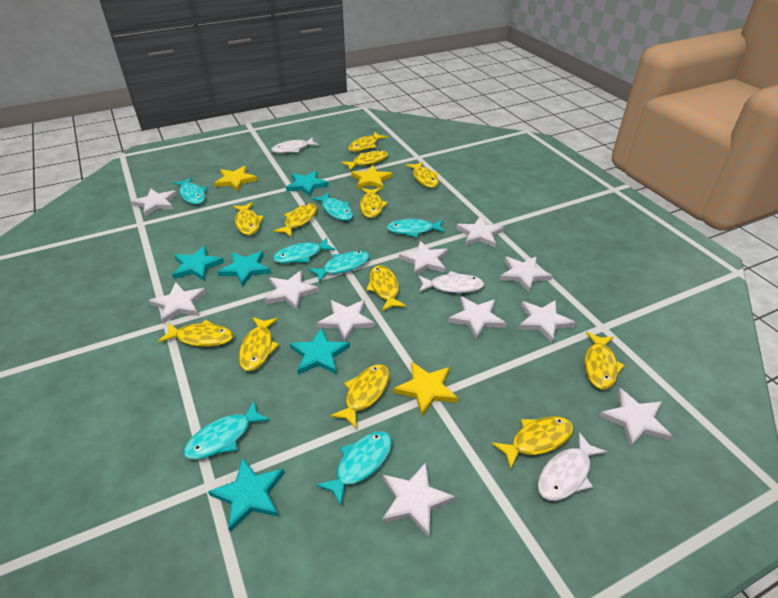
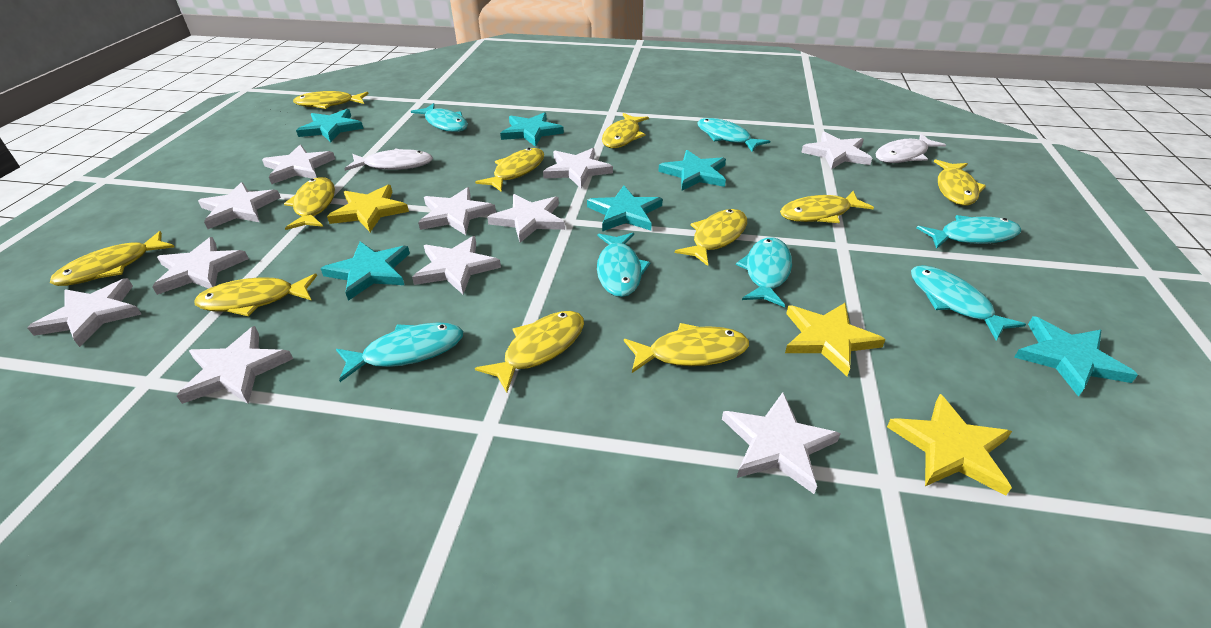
turquoise star: 5 -> 6
white fish: 3 -> 2
yellow fish: 12 -> 11

